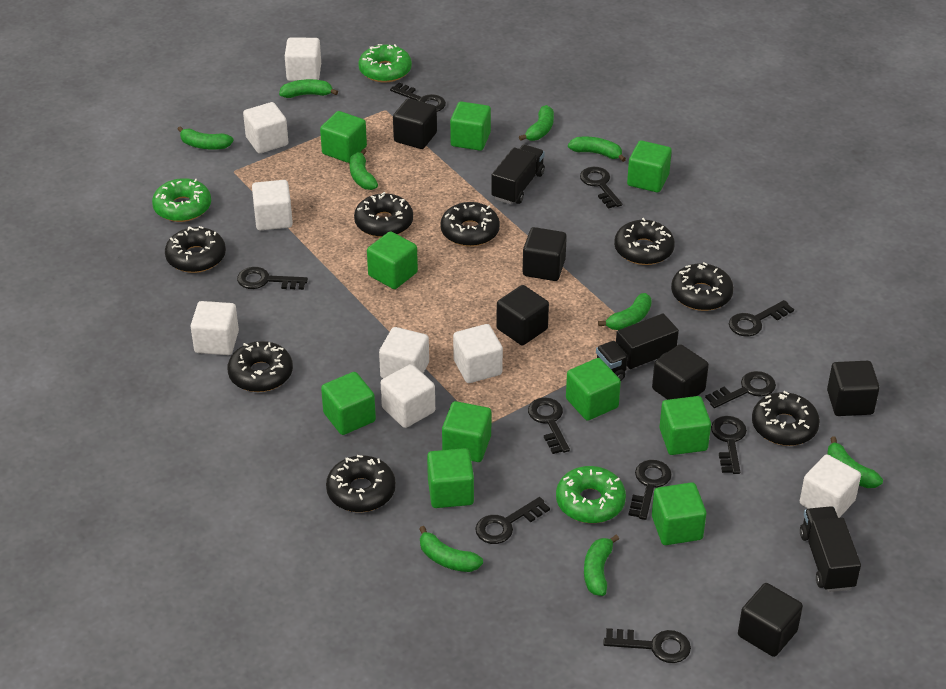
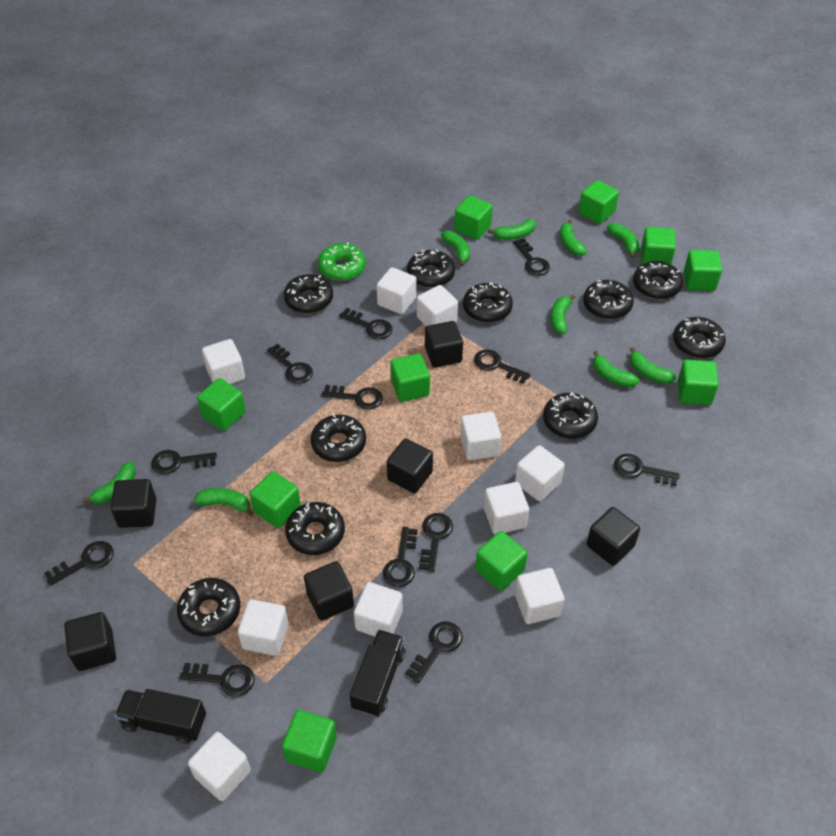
black donut: 8 -> 10
black key: 10 -> 12
black truck: 3 -> 2
green donut: 3 -> 1
white cube: 8 -> 10

